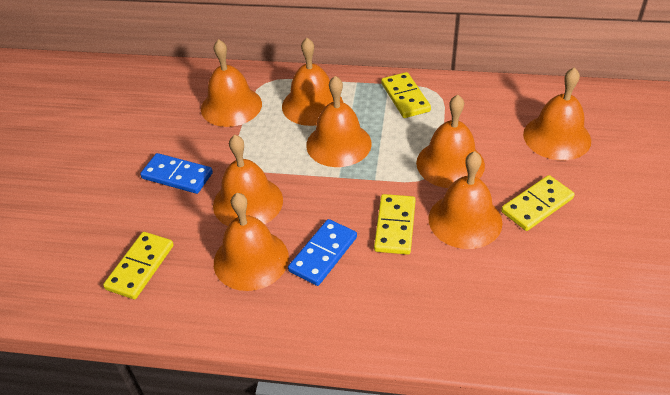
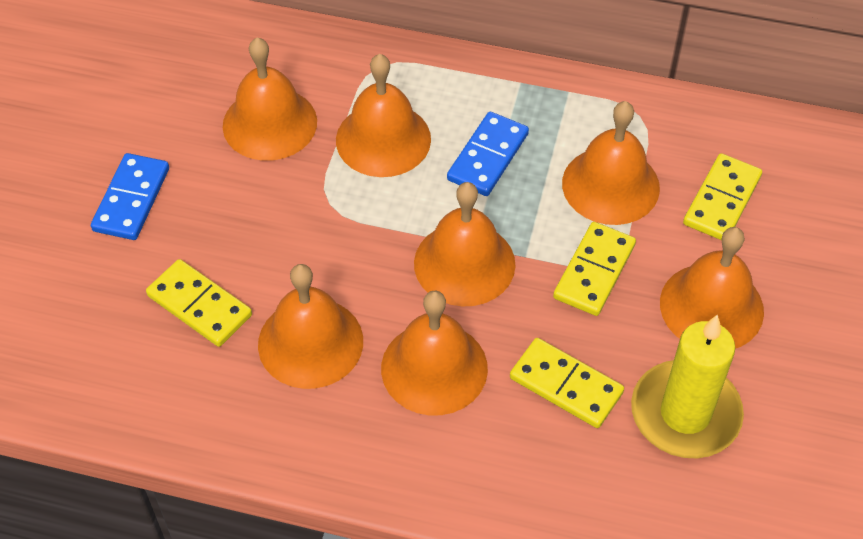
orange bell: 8 -> 7
yellow candle: 0 -> 1

